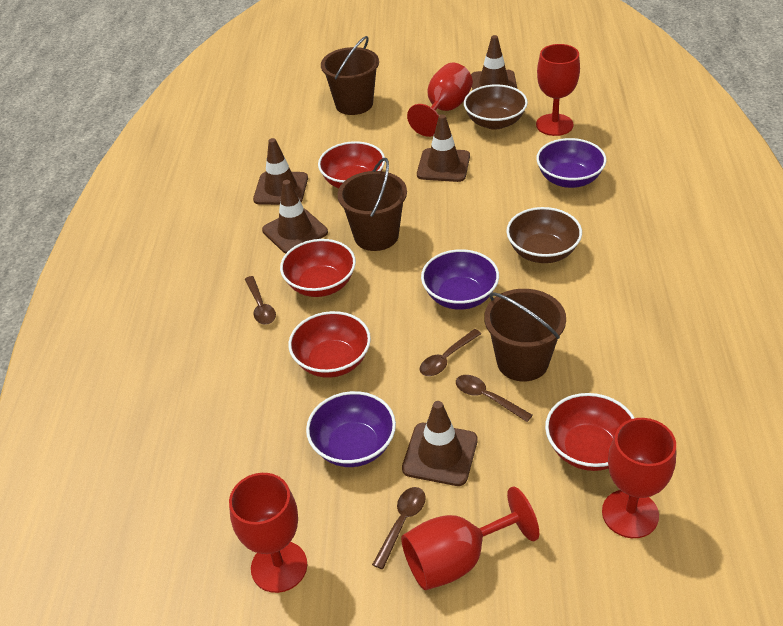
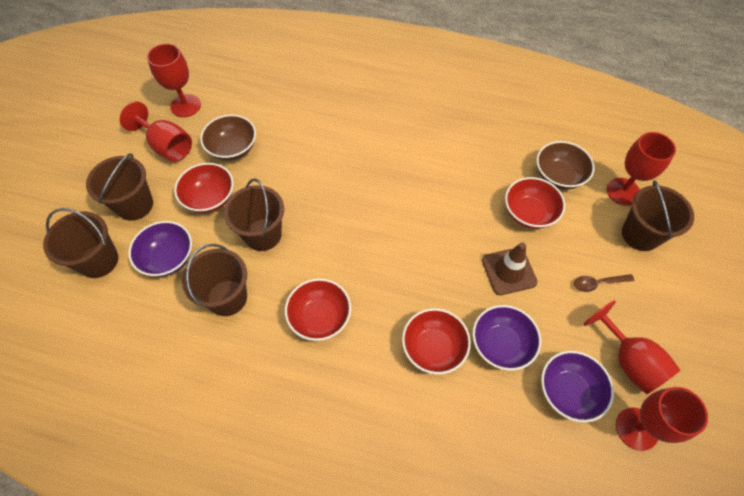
brown bucket: 3 -> 5
brown spoon: 4 -> 1
brown traffic cone: 5 -> 1

